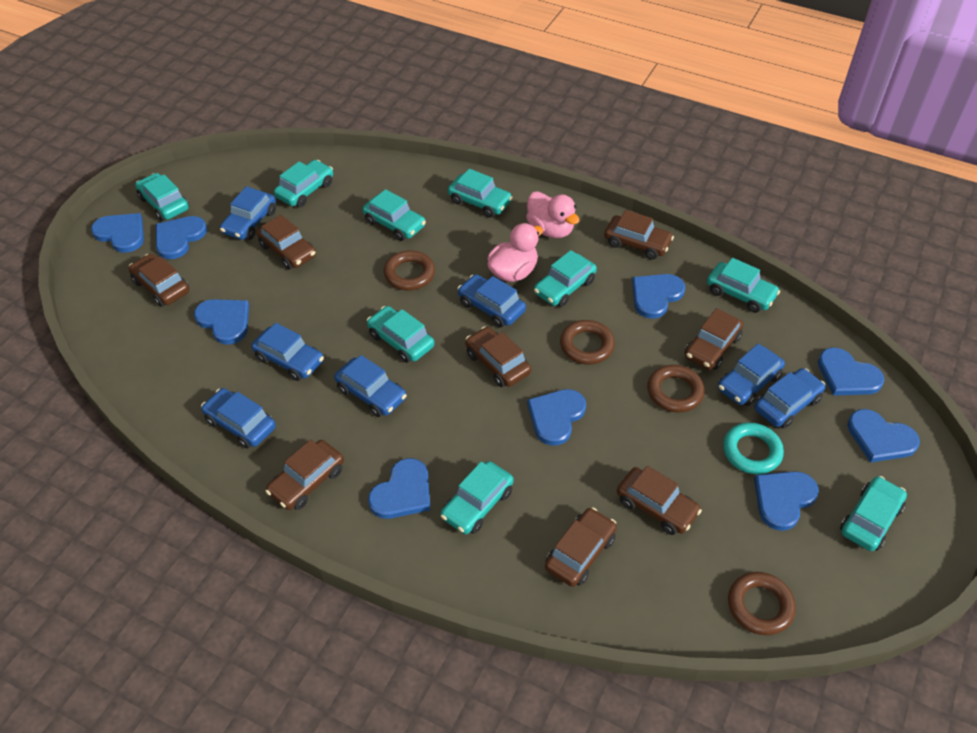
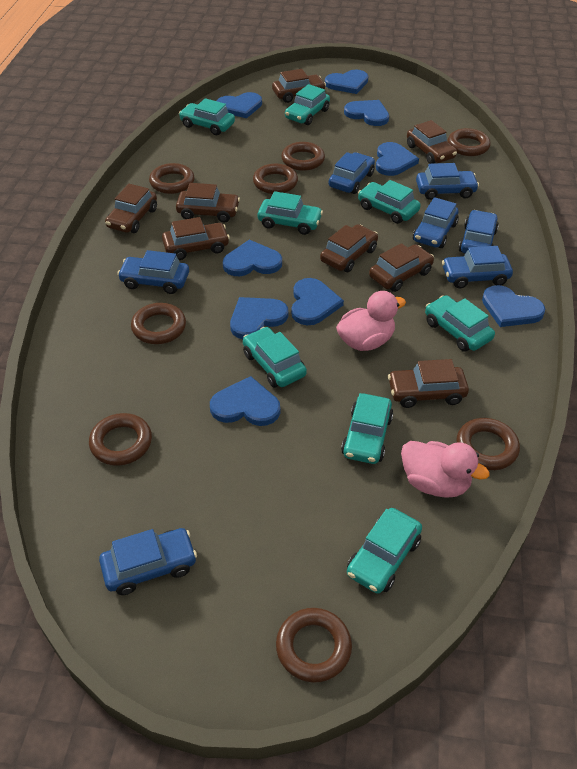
brown ring: 4 -> 8
turquoise car: 9 -> 8
turquoise ring: 1 -> 0

